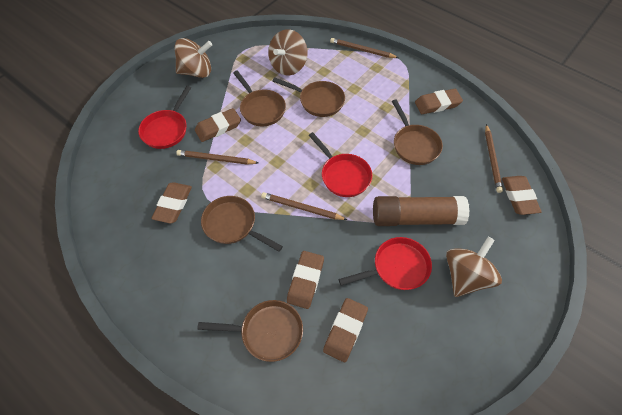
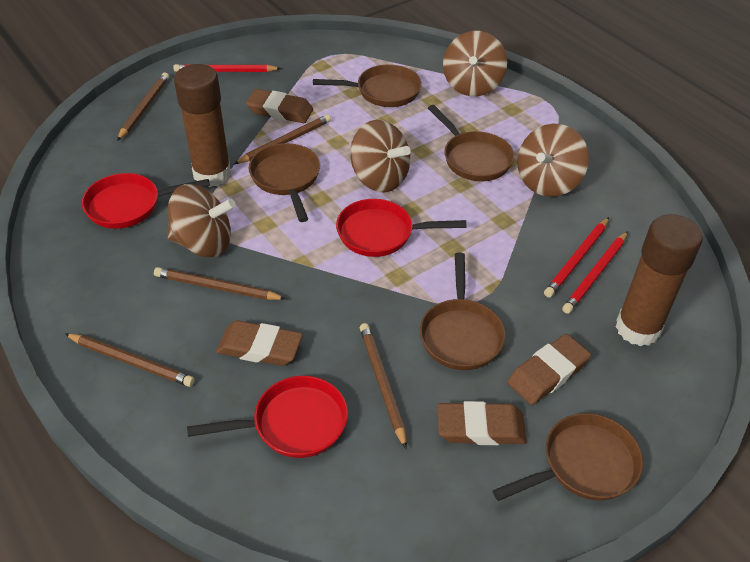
brown eraser: 6 -> 4
brown glue stick: 1 -> 2
brown pencil: 4 -> 5
brown spinning top: 3 -> 4
red pencil: 0 -> 3

